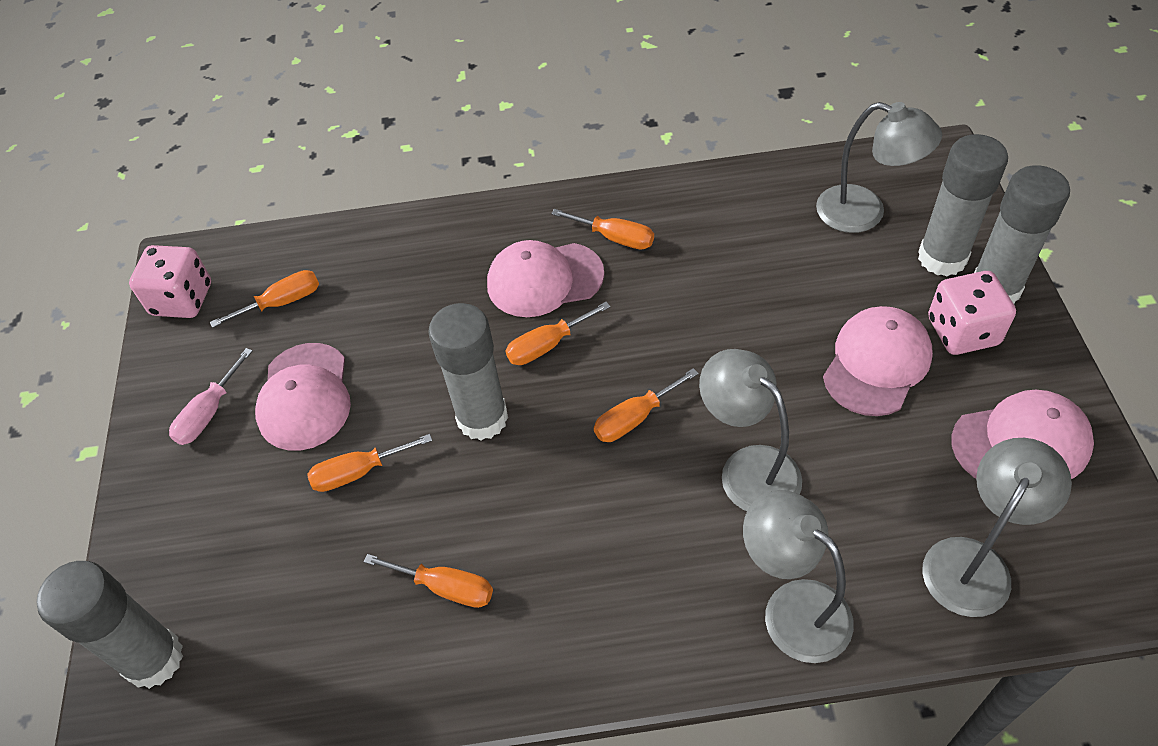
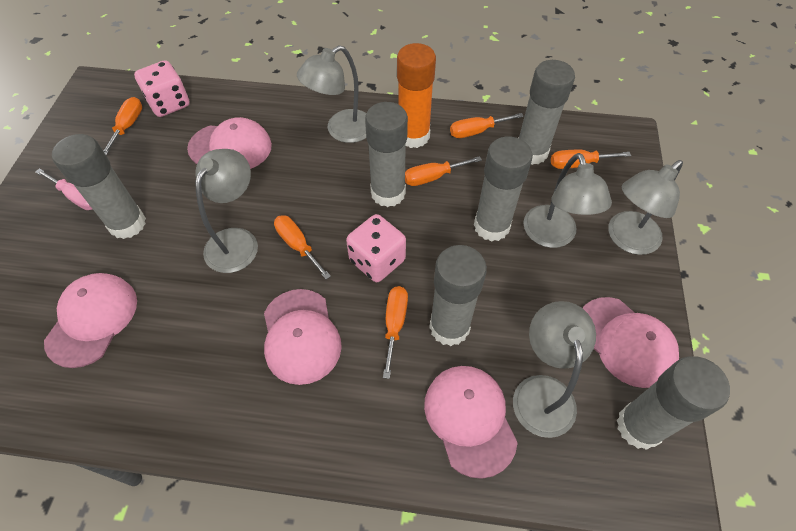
grey glue stick: 4 -> 6
grey lamp: 4 -> 5
orange glue stick: 0 -> 1
pink cap: 4 -> 5

